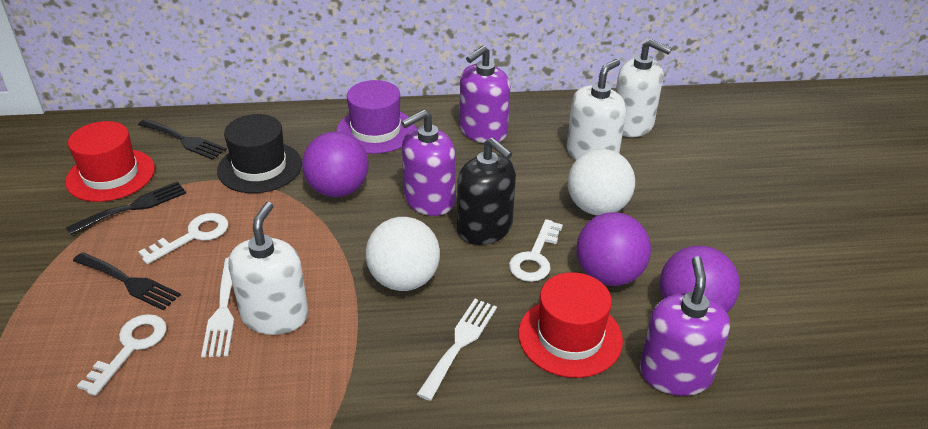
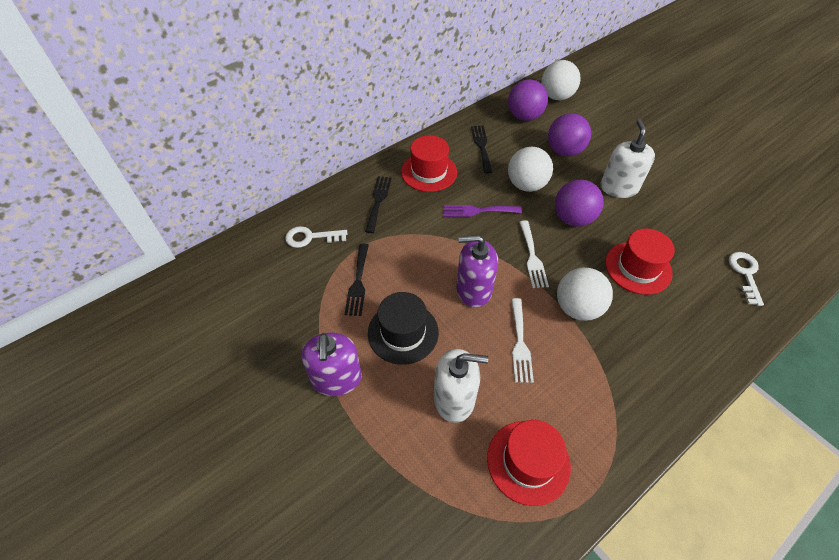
black soap dispenser: 1 -> 0
purple fork: 0 -> 1
purple hat: 1 -> 0
purple soap dispenser: 3 -> 2
red hat: 2 -> 3
white ball: 2 -> 3
white key: 3 -> 2
white soap dispenser: 3 -> 2

